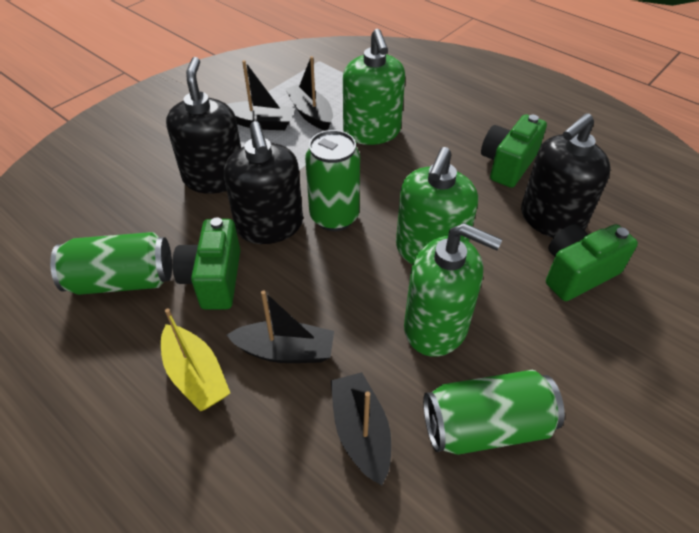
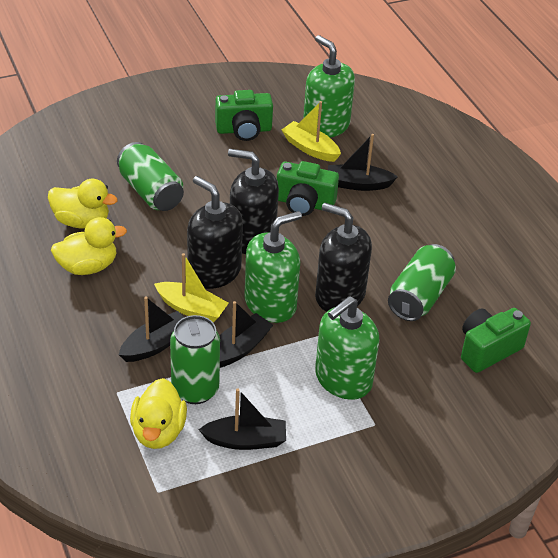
yellow boat: 1 -> 2
yellow duck: 0 -> 3

